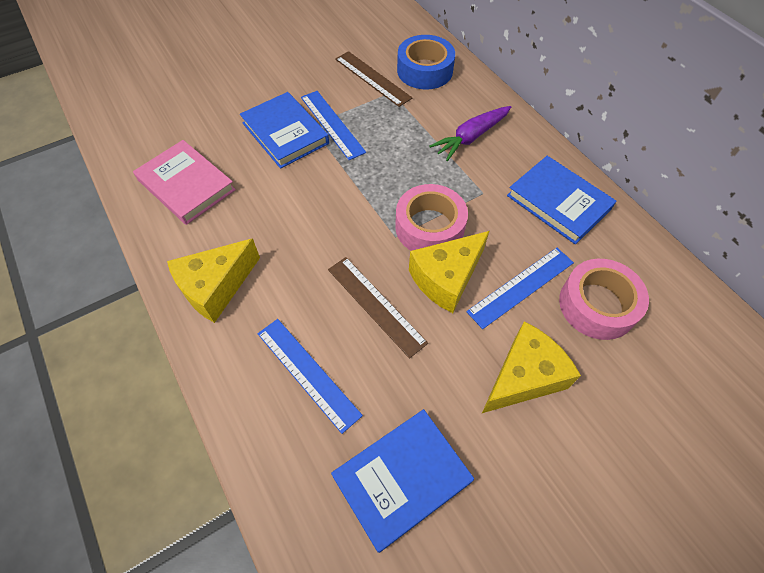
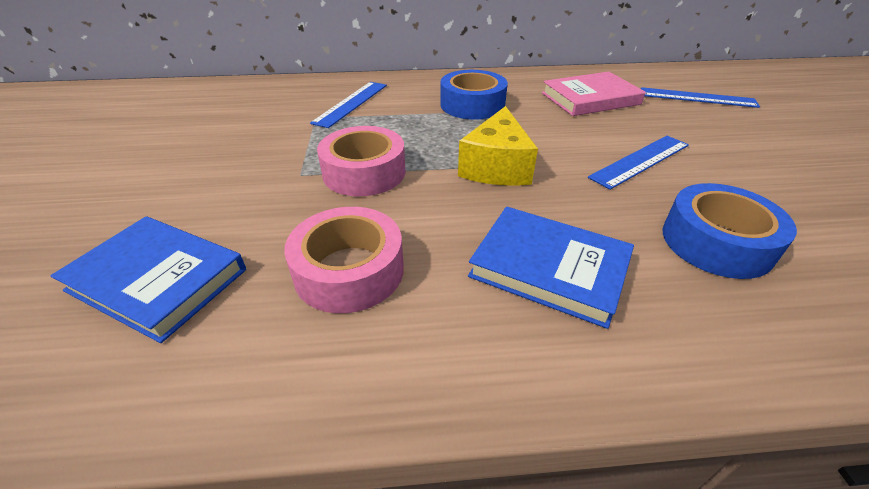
blue book: 3 -> 2
blue tape: 1 -> 2
brown ruler: 2 -> 0
purple carrot: 1 -> 0
yellow cheese: 3 -> 1

